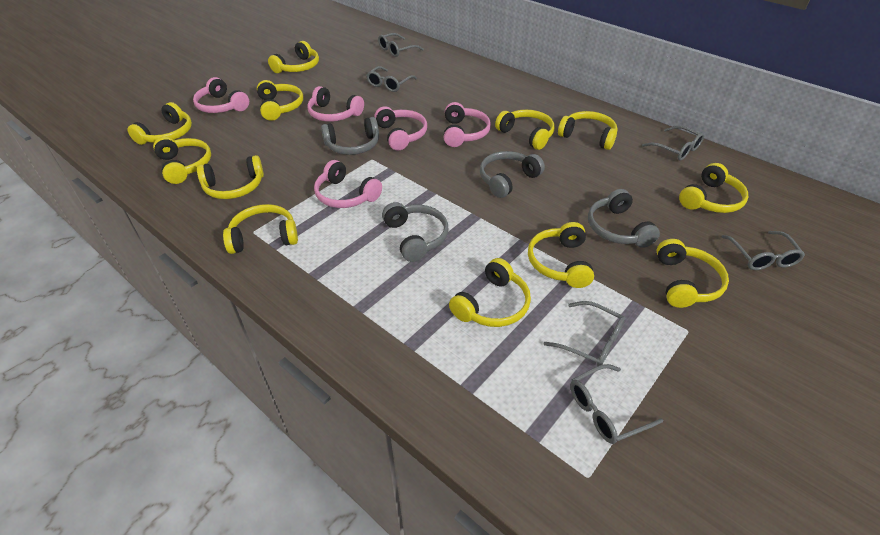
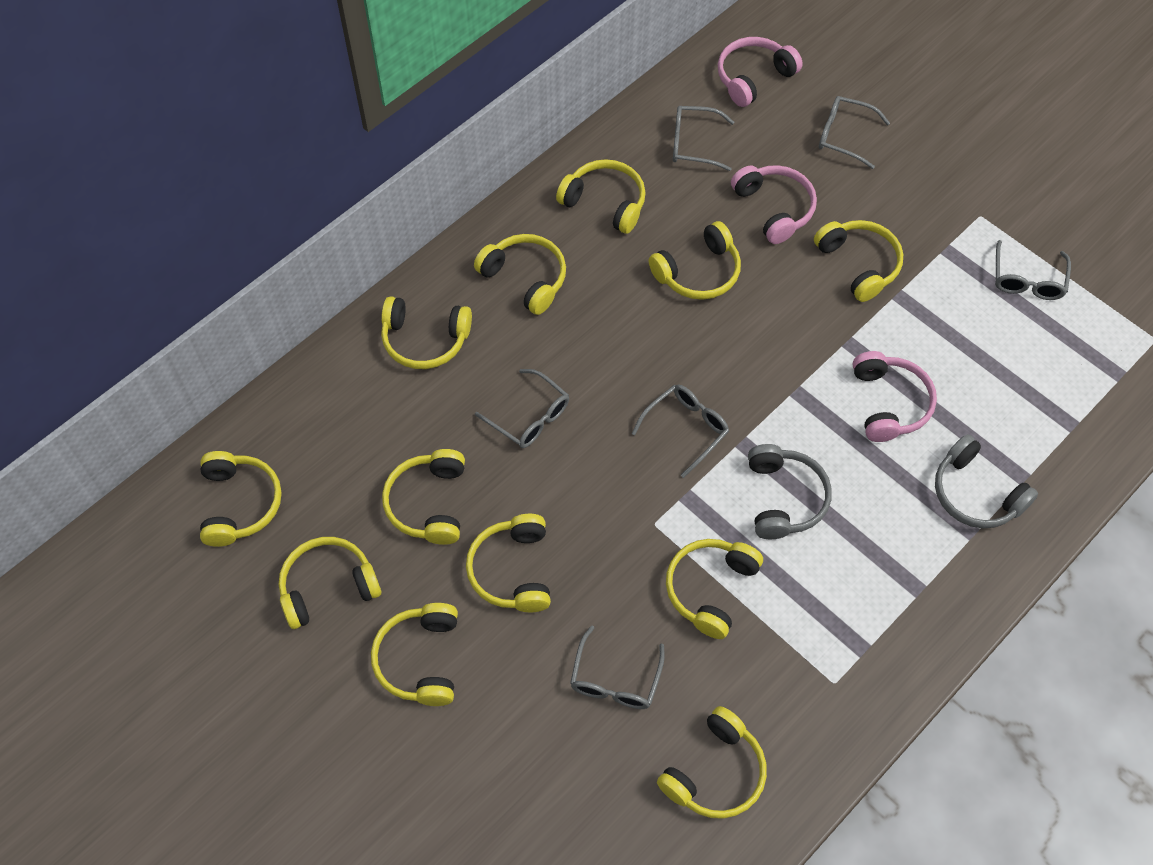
grey headphones: 4 -> 2
pink headphones: 5 -> 3

